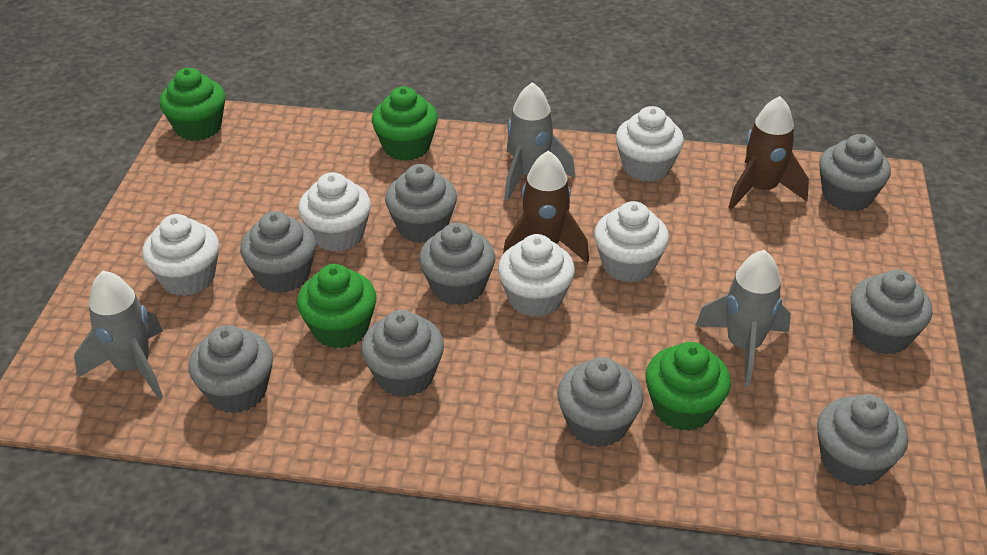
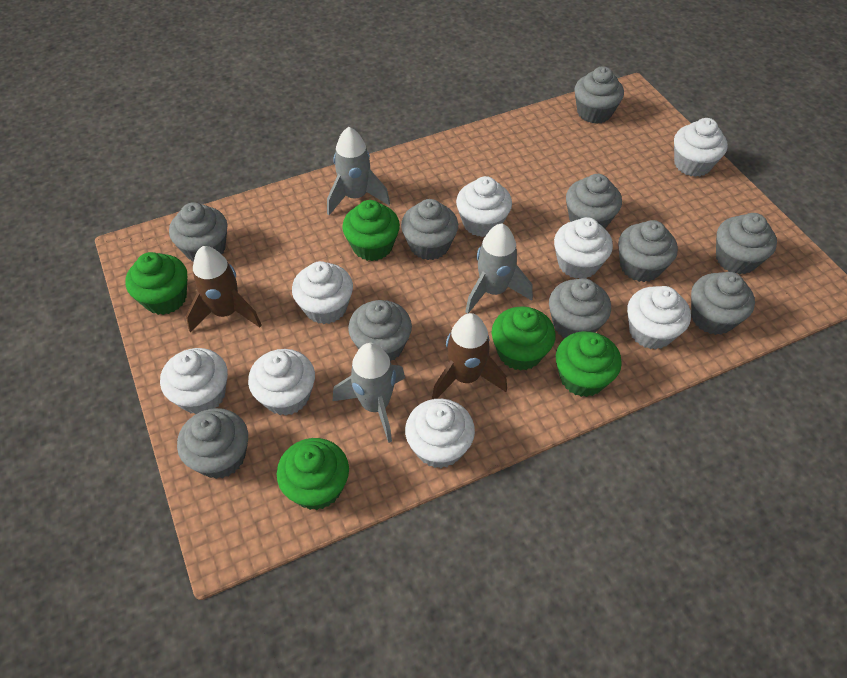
green cupcake: 4 -> 5
grey cupcake: 9 -> 10
white cupcake: 5 -> 8

